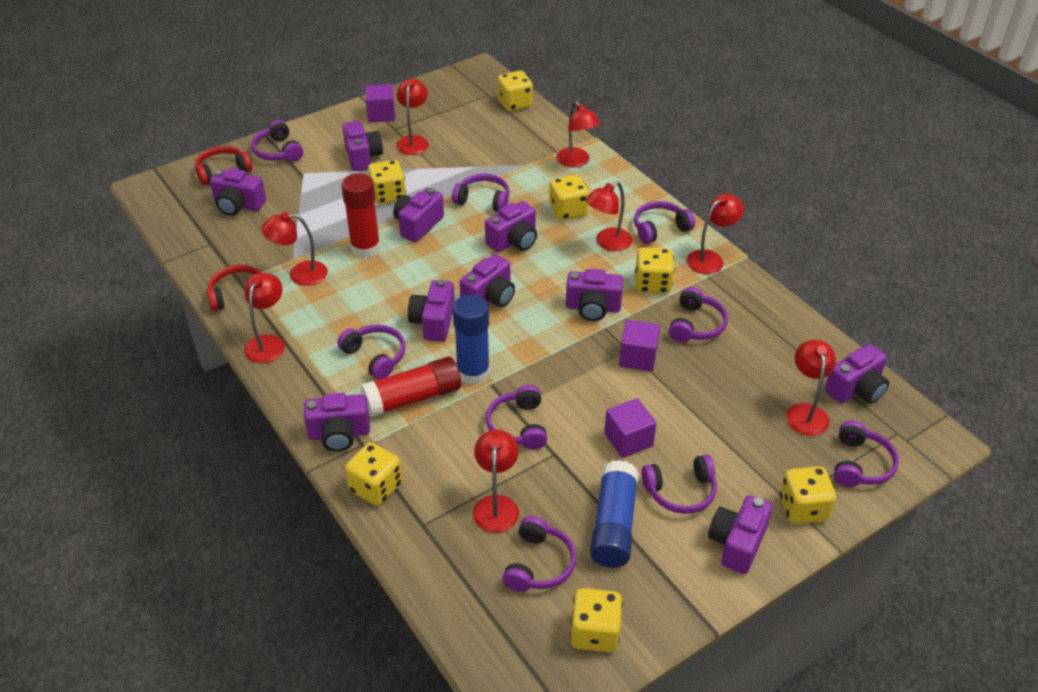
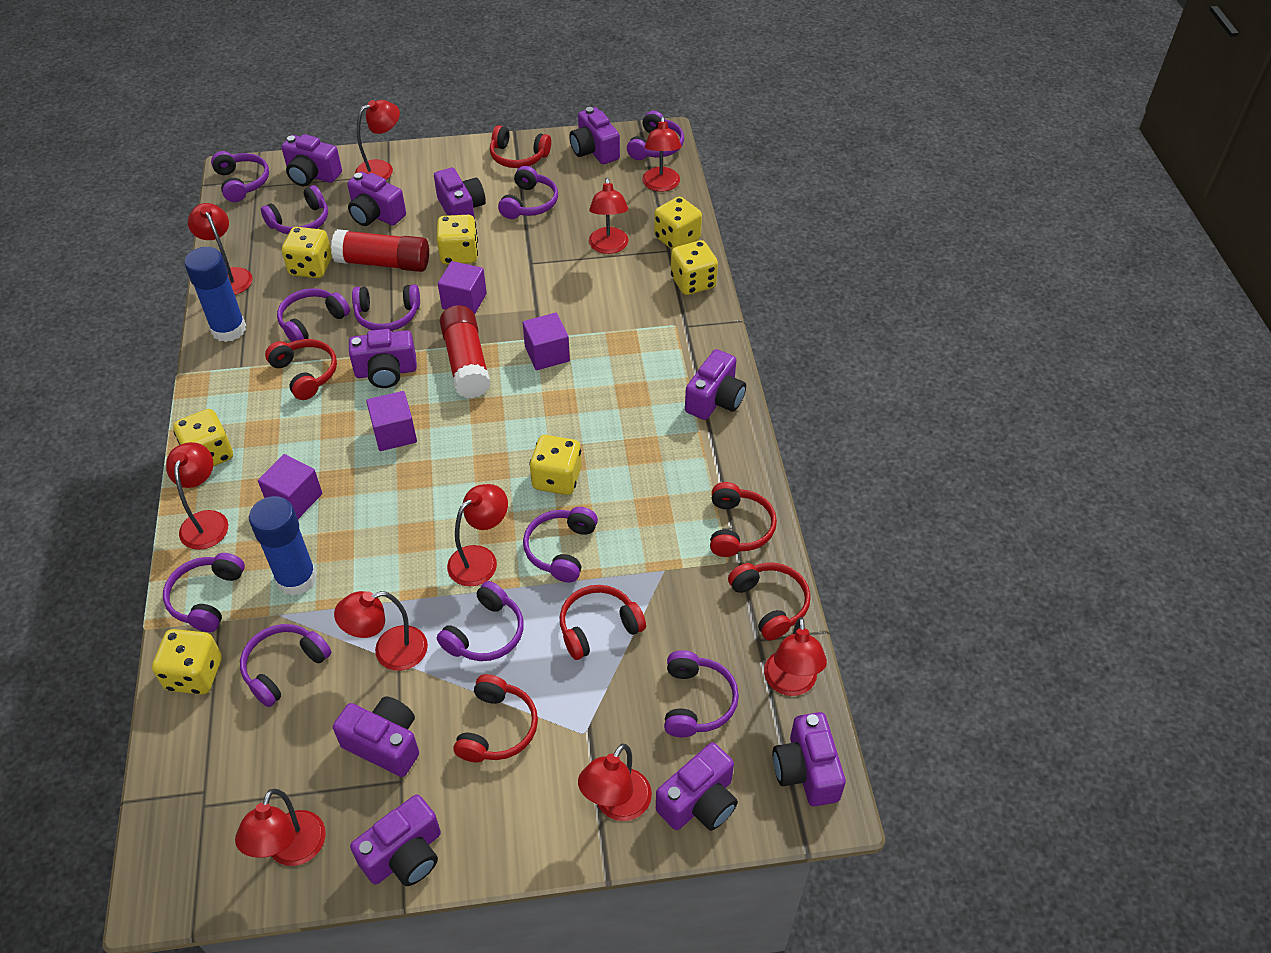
purple cube: 3 -> 4
purple headphones: 9 -> 11
red headphones: 2 -> 6
red lamp: 8 -> 10

